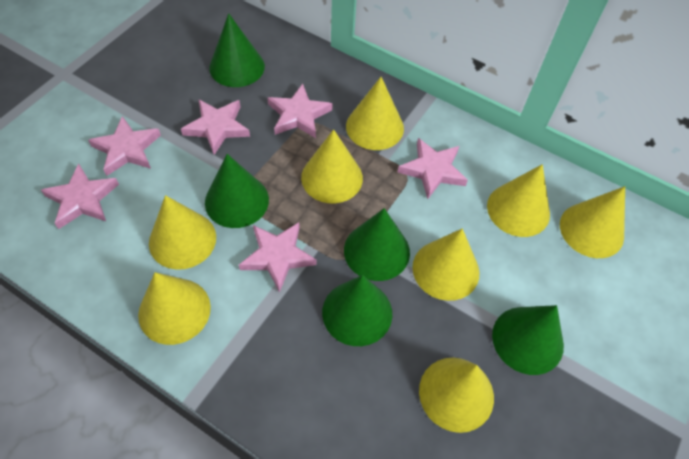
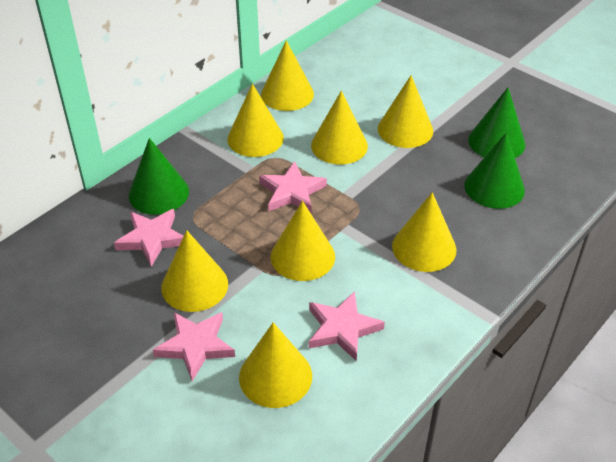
green cone: 5 -> 3
pink star: 6 -> 4

